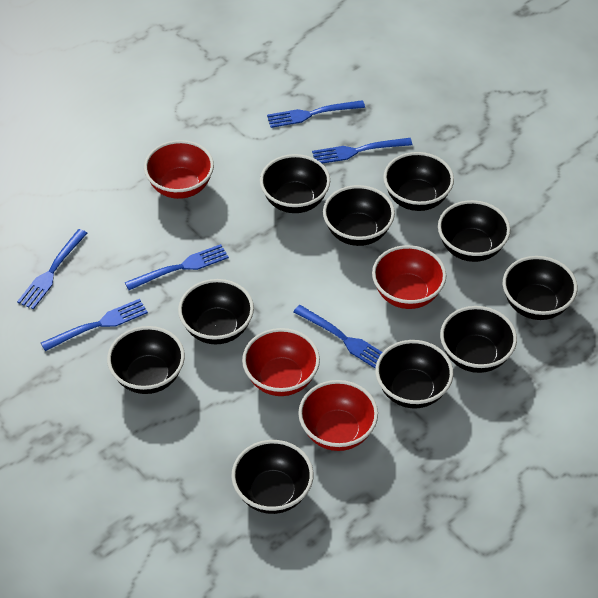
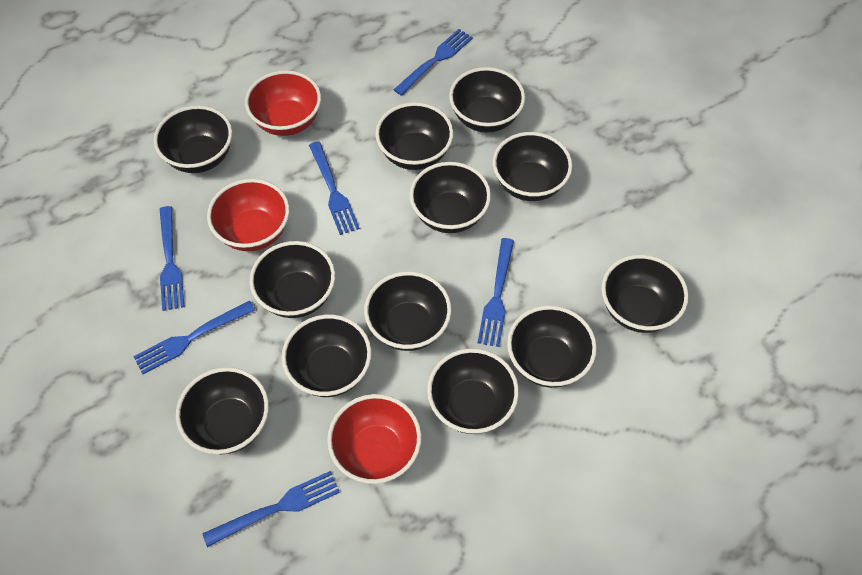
black bowl: 10 -> 12
red bowl: 4 -> 3

